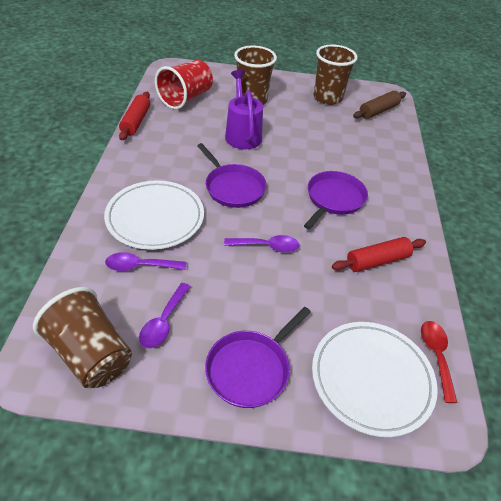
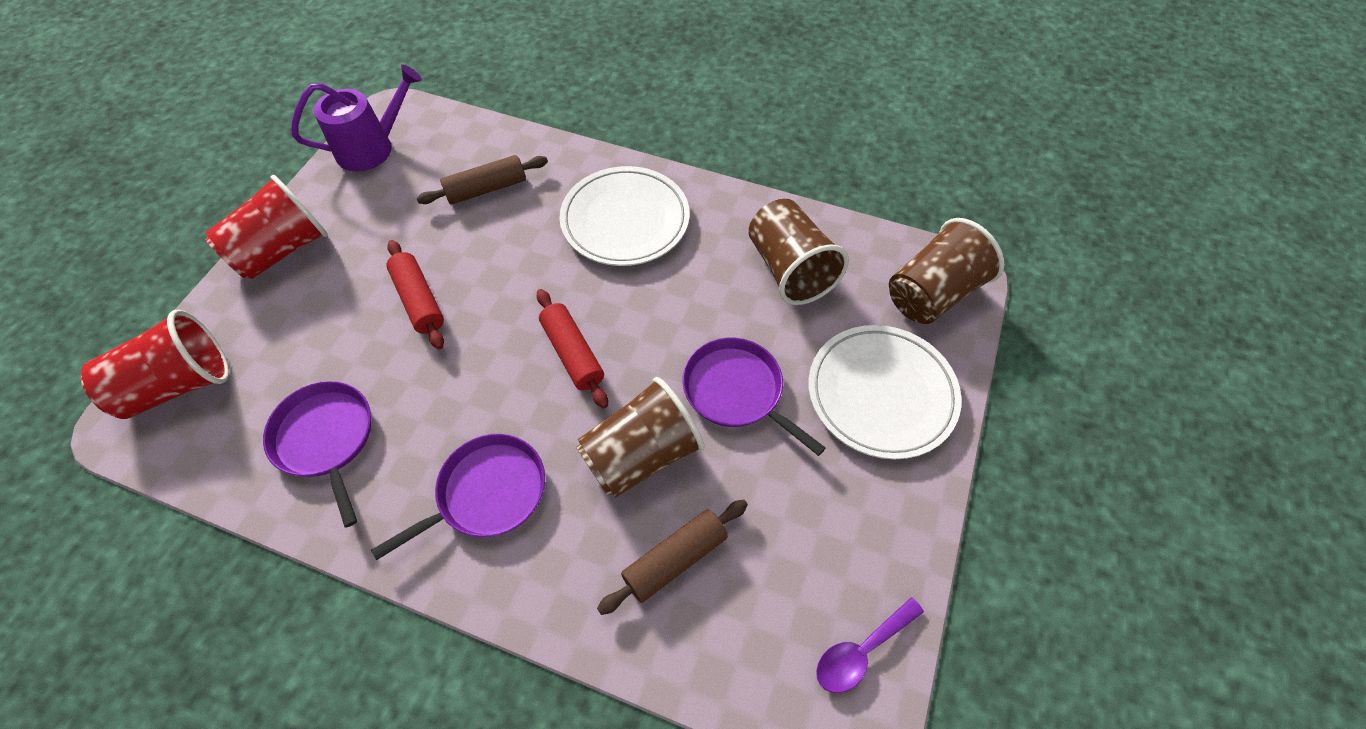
brown rolling pin: 1 -> 2
purple spoon: 3 -> 1
red cup: 1 -> 2
red spoon: 1 -> 0

